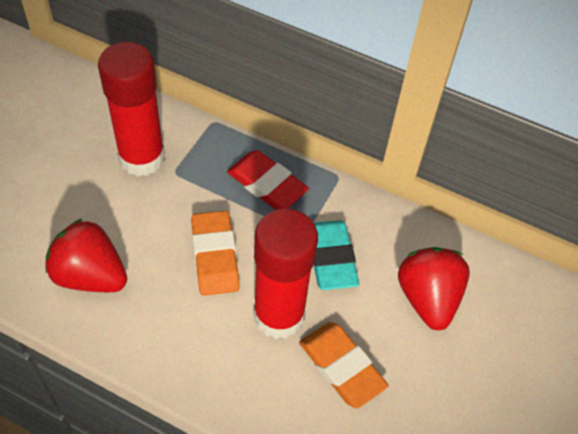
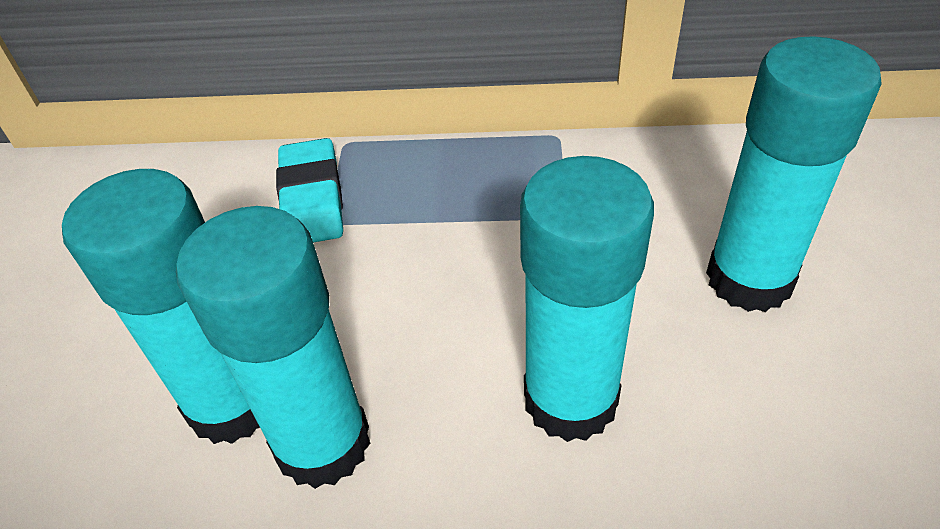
orange eraser: 2 -> 0
red eraser: 1 -> 0
red glue stick: 2 -> 0
red strawberry: 2 -> 0
turquoise glue stick: 0 -> 4

